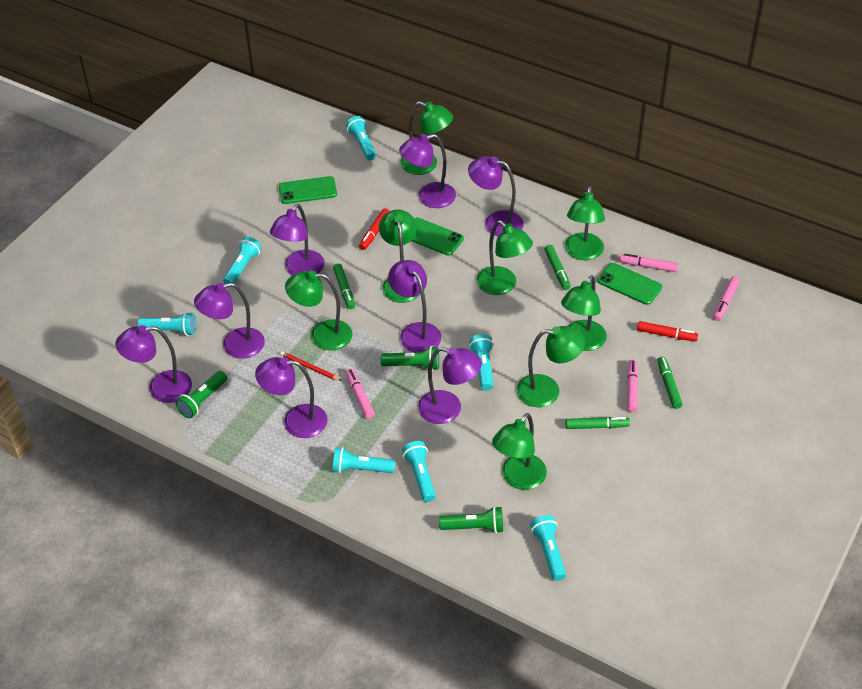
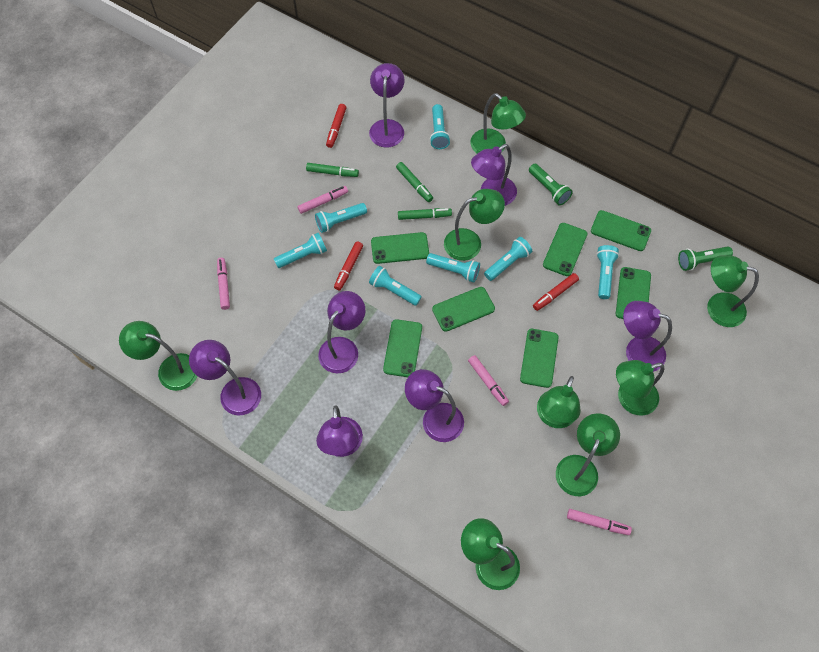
green flashlight: 3 -> 2
green marker: 4 -> 3
green phone: 3 -> 7
purple lamp: 8 -> 7
red marker: 2 -> 3
red pencil: 1 -> 0

